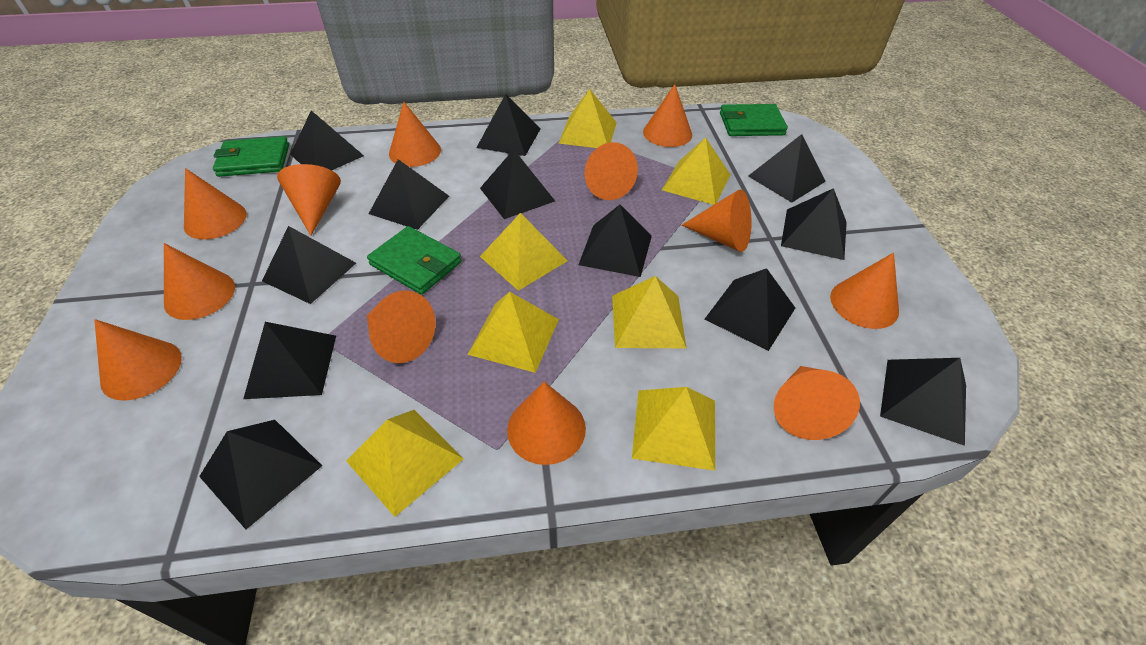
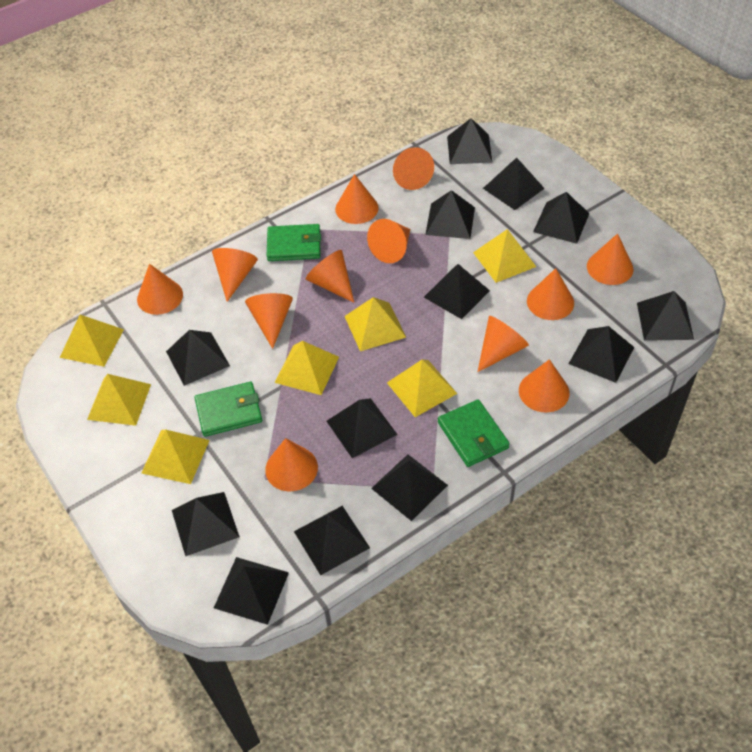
black pyramid: 12 -> 13

